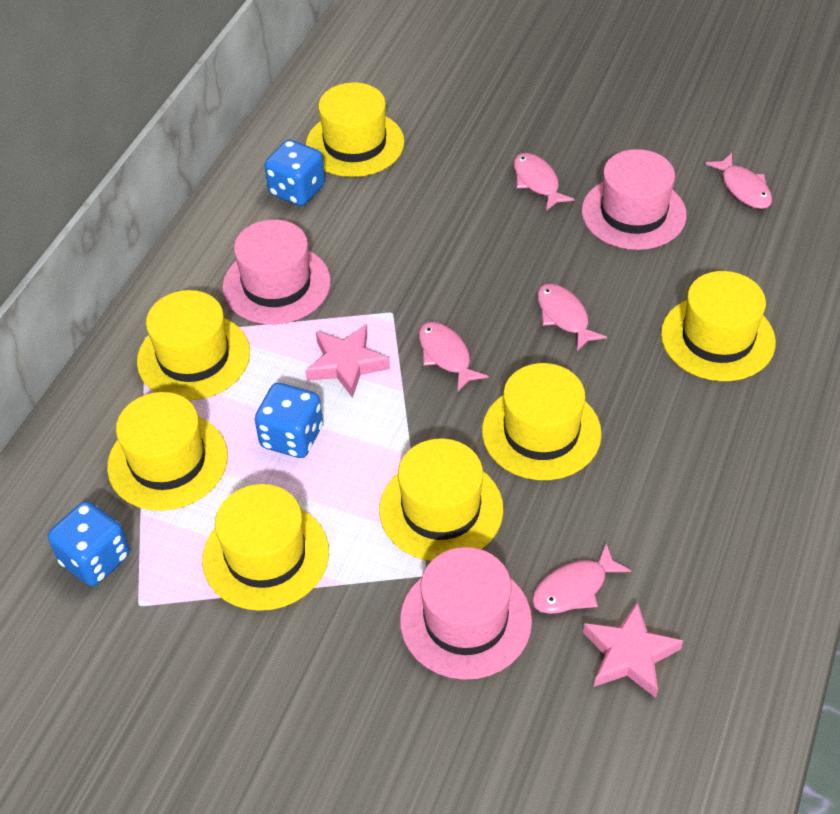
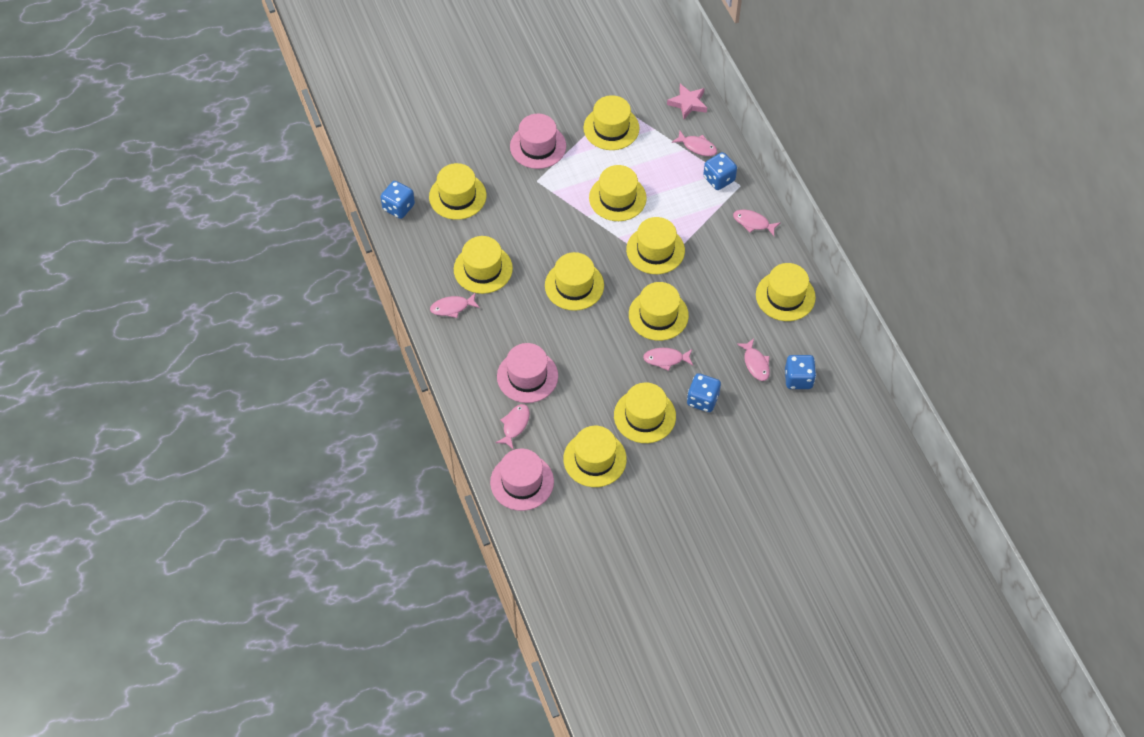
blue dice: 3 -> 4
pink fish: 5 -> 6
pink star: 2 -> 1
yellow hat: 7 -> 10

